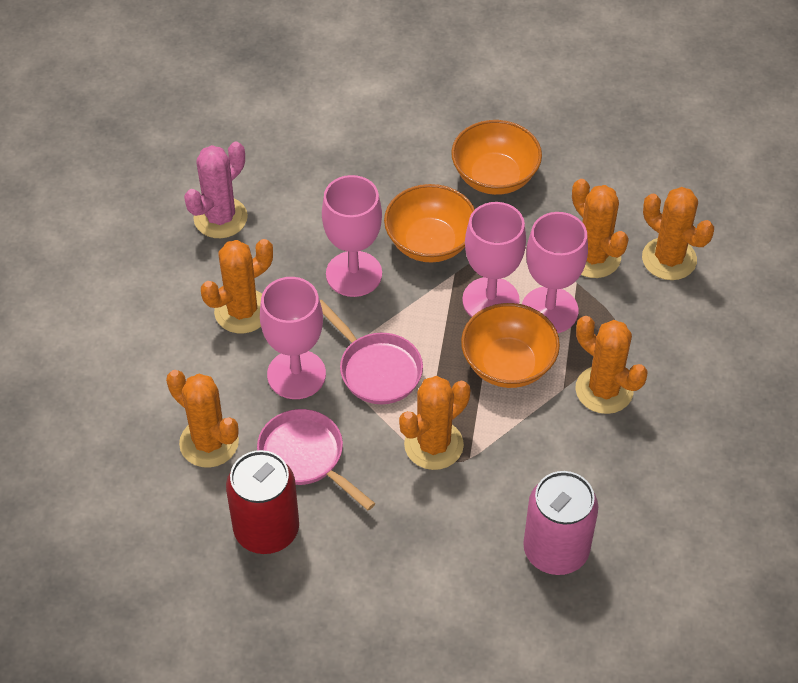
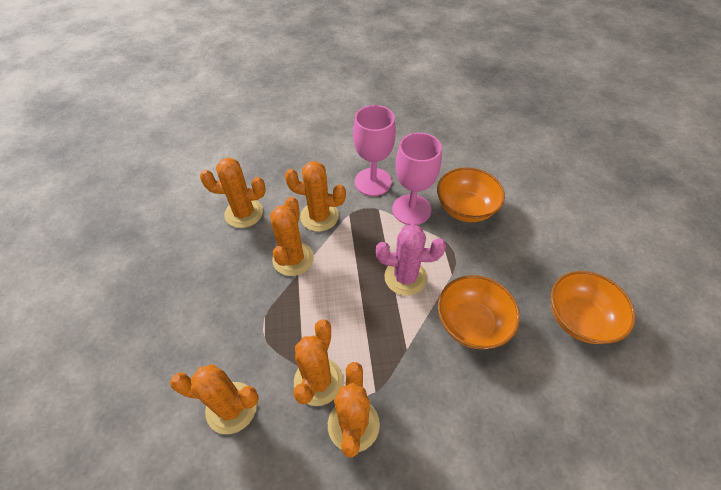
pink can: 1 -> 0
pink goblet: 4 -> 2
pink pan: 2 -> 0
red can: 1 -> 0

